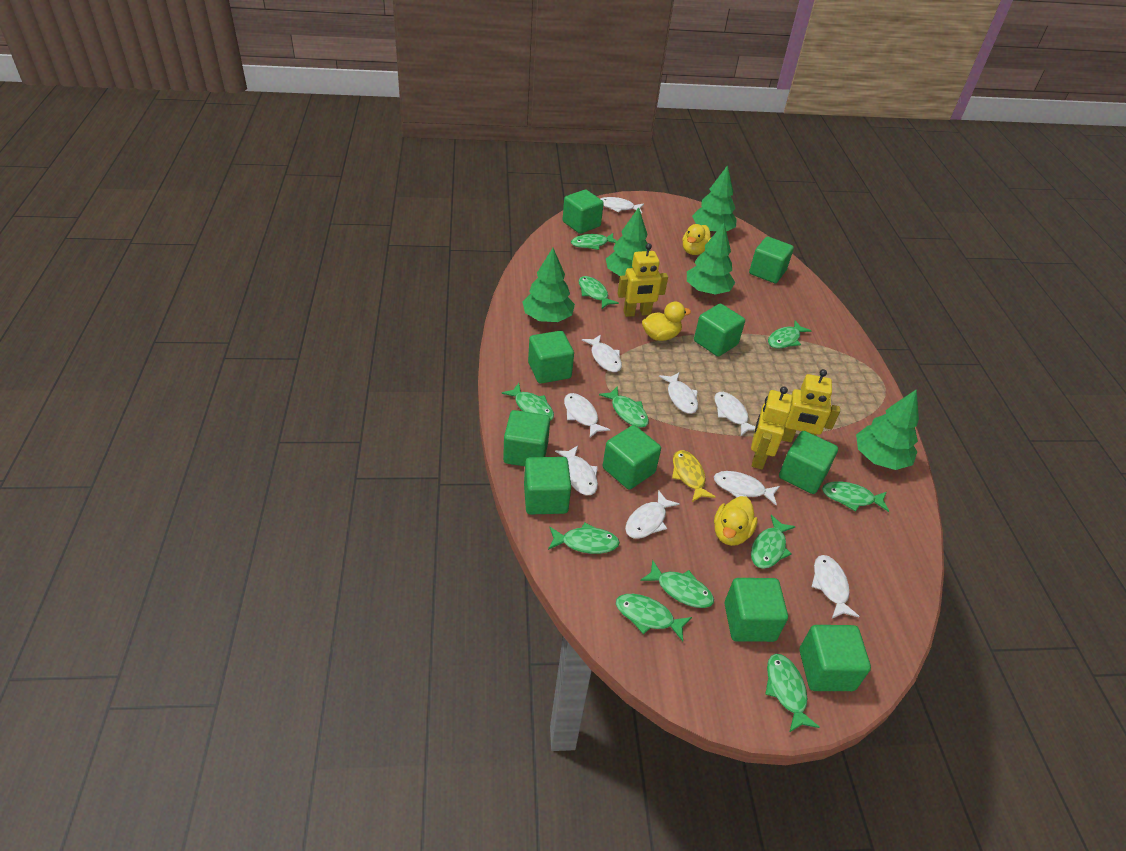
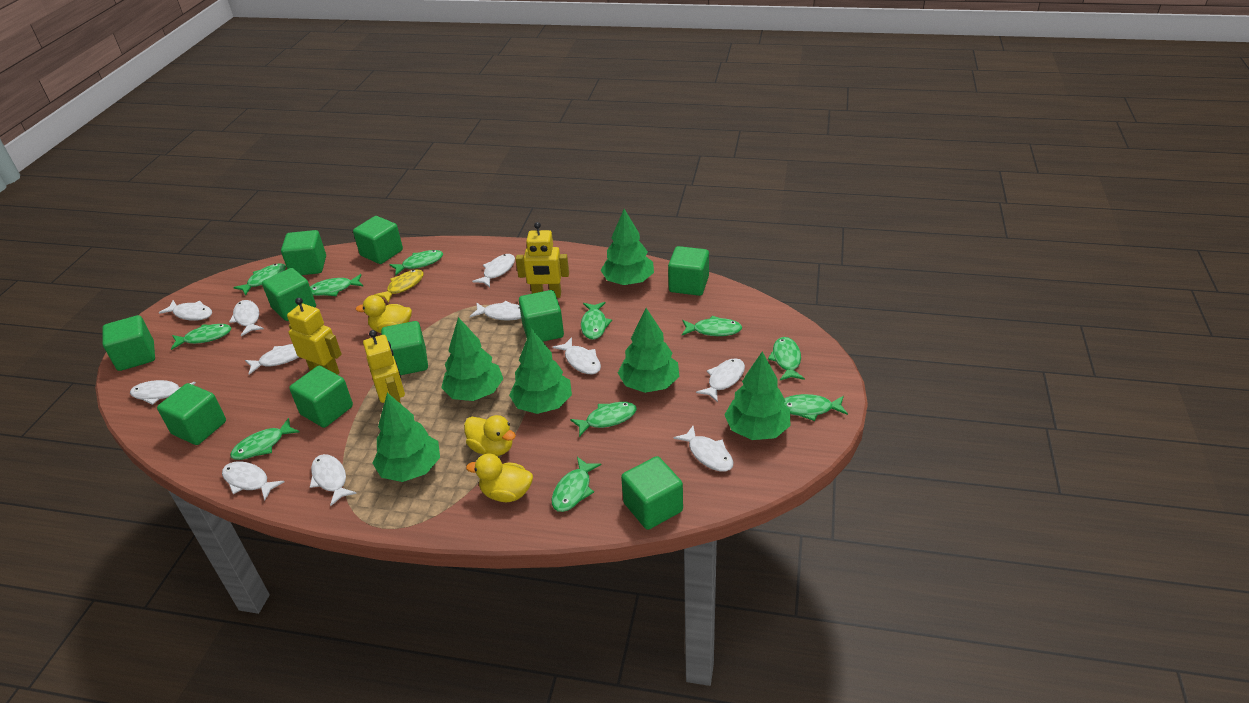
green tree: 5 -> 6
white fish: 9 -> 11

